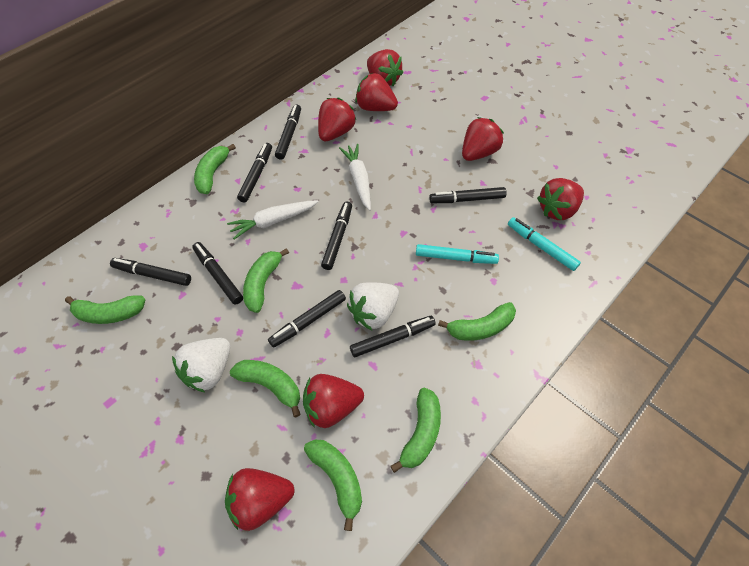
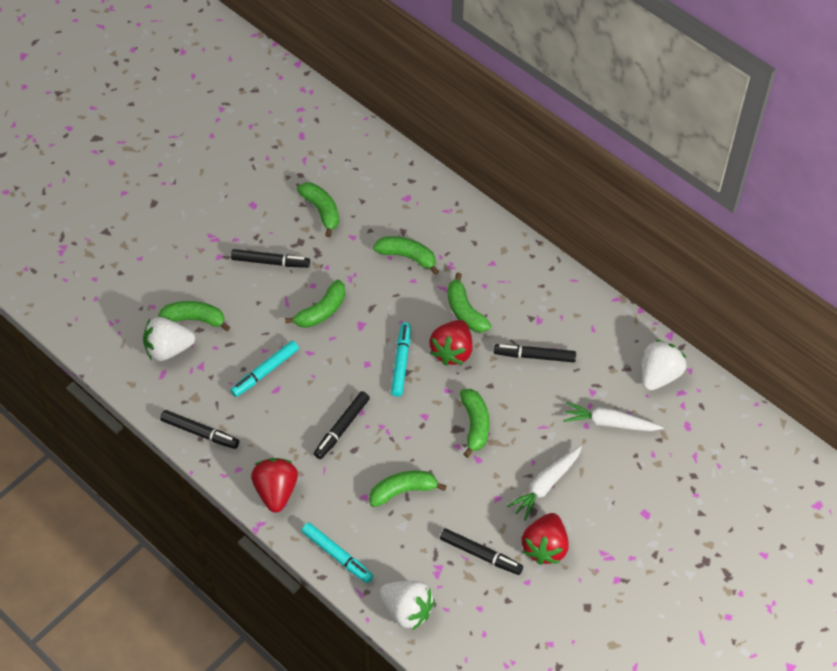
black marker: 8 -> 5
red strawberry: 7 -> 3
turquoise marker: 2 -> 3
white strawberry: 2 -> 3

